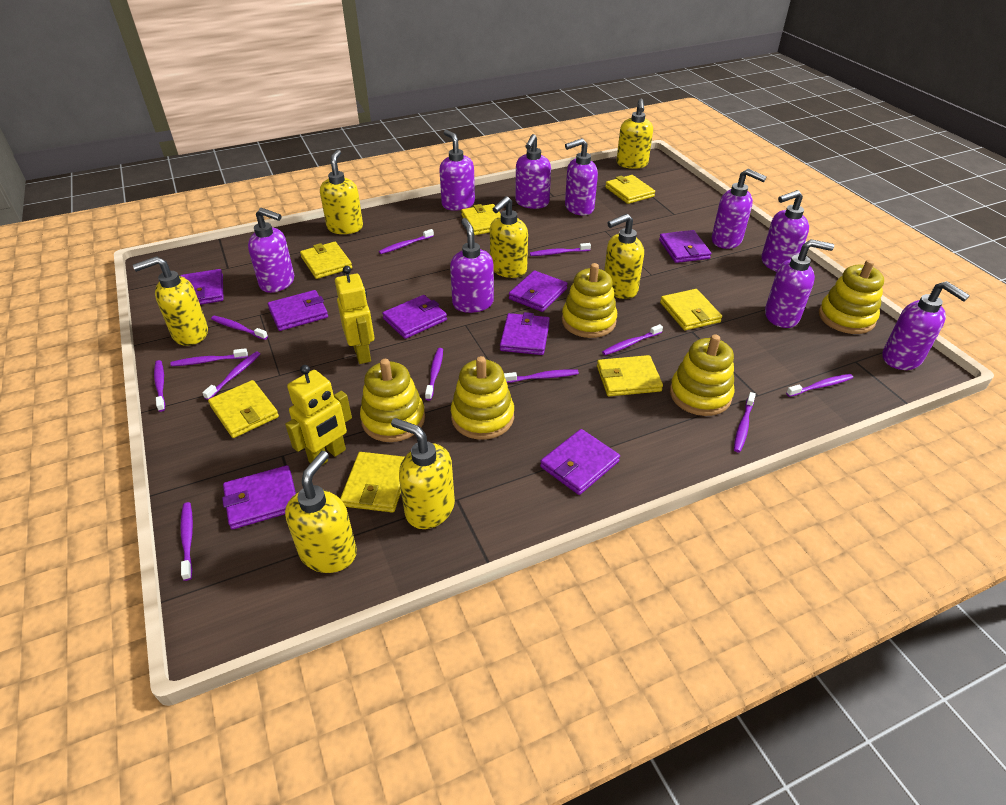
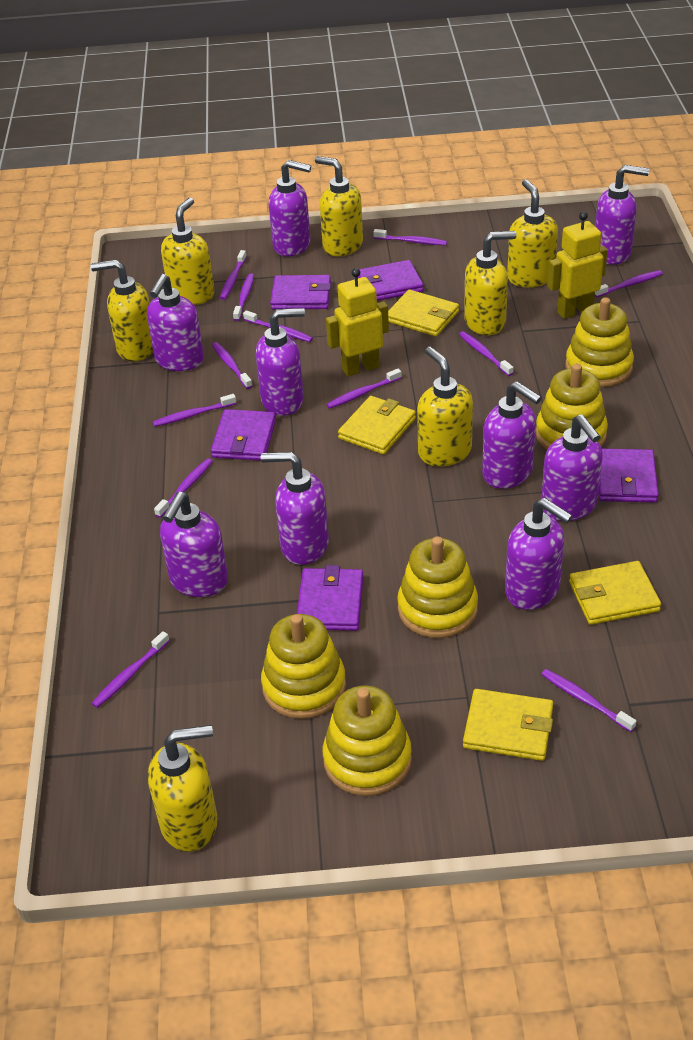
purple wallet: 8 -> 5
yellow wallet: 7 -> 4

